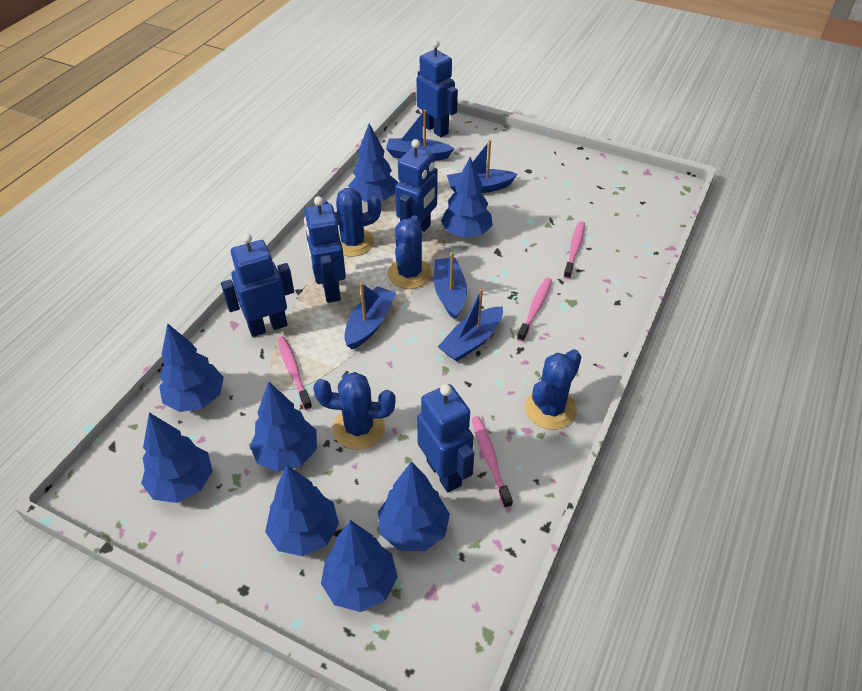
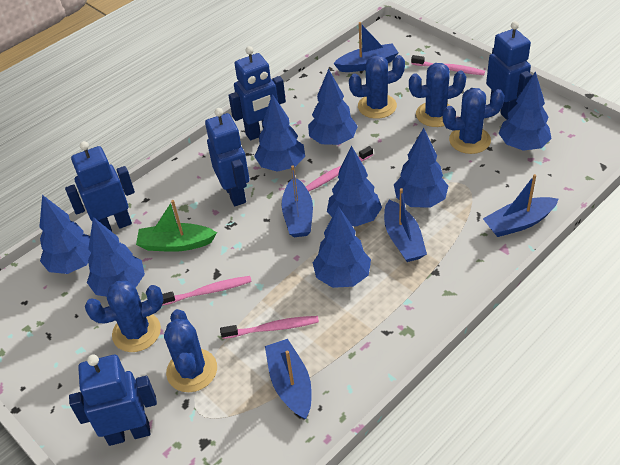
blue cactus: 4 -> 5
green boat: 0 -> 1

